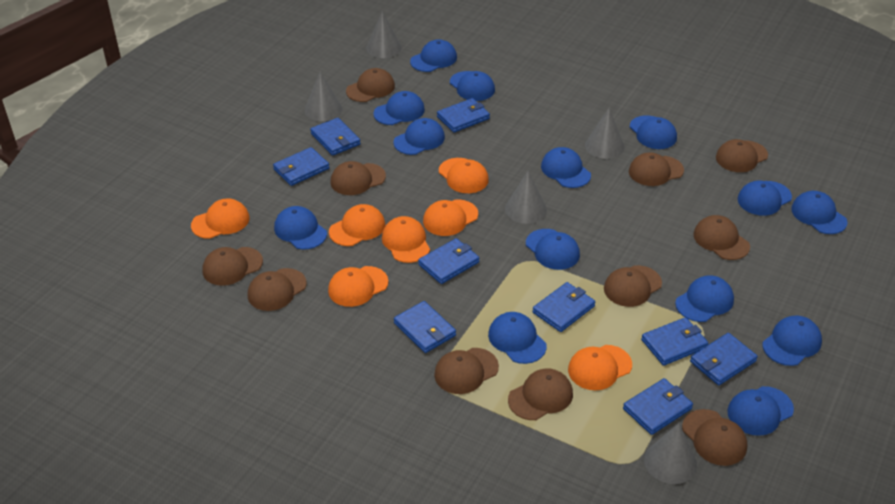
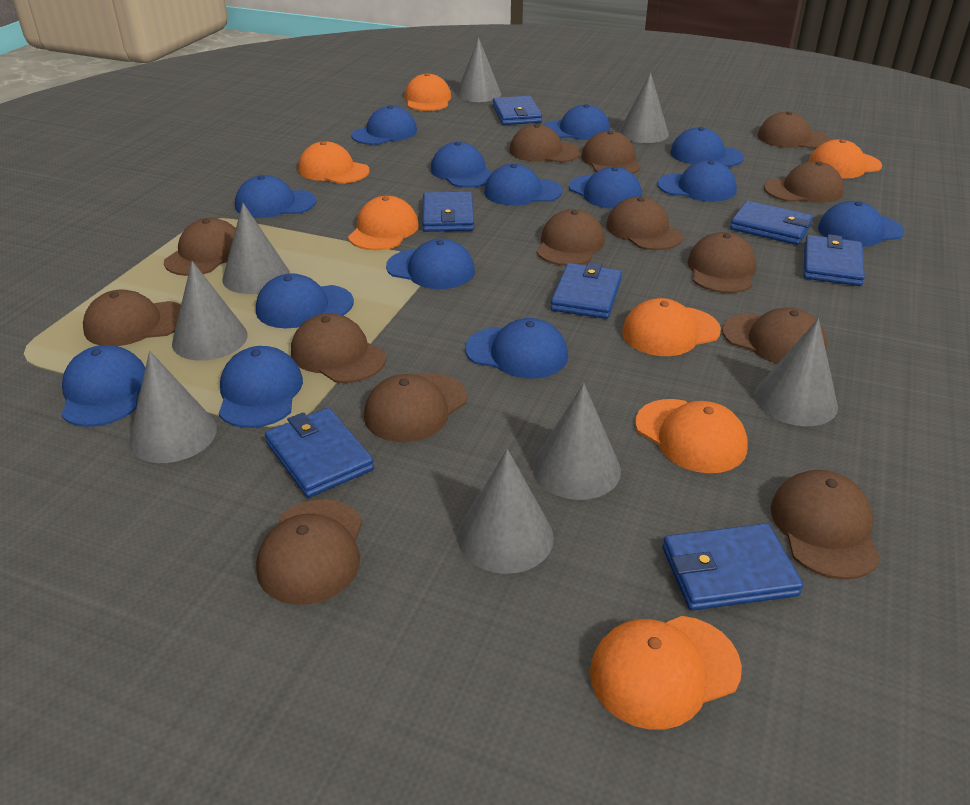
blue wallet: 9 -> 7
brown cap: 11 -> 14
grey cone: 5 -> 8

